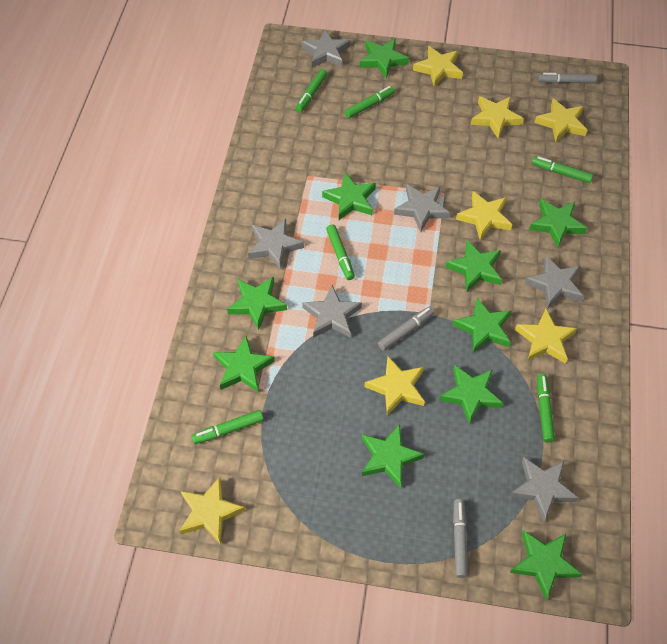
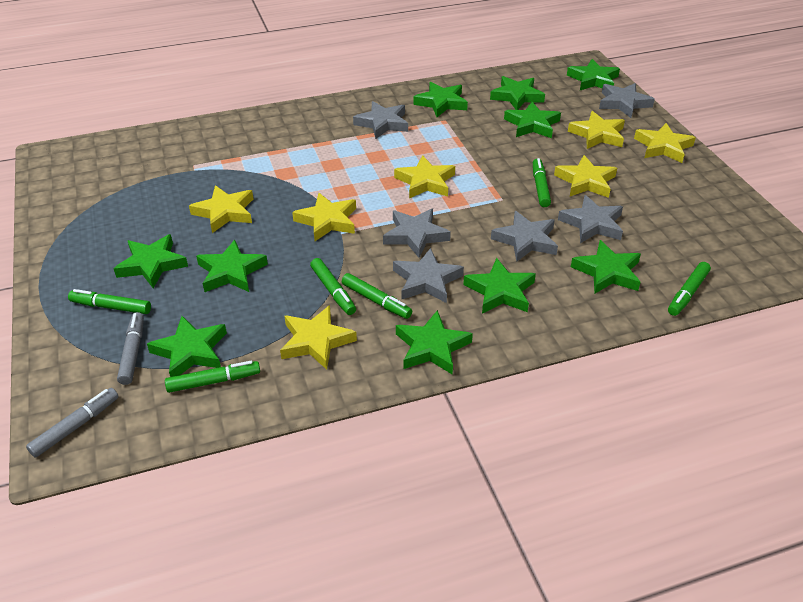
grey marker: 3 -> 2

